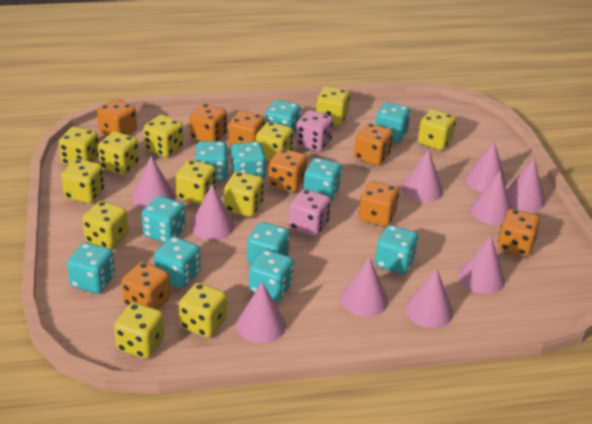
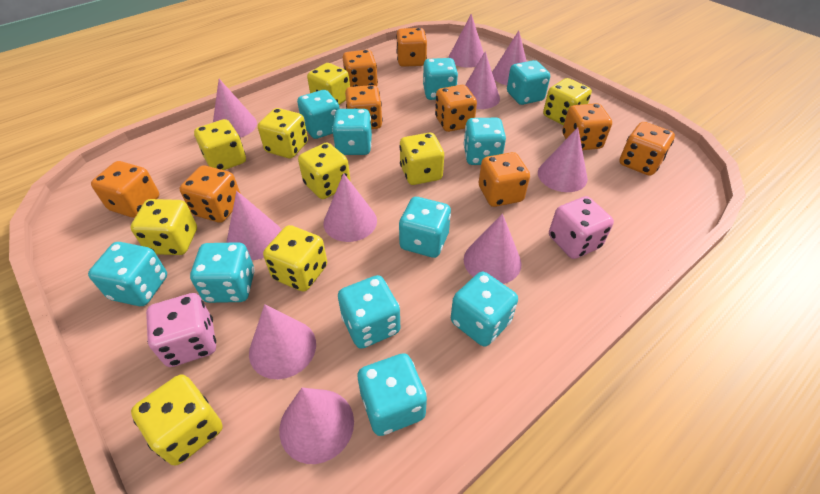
orange dice: 8 -> 9
yellow dice: 12 -> 9

